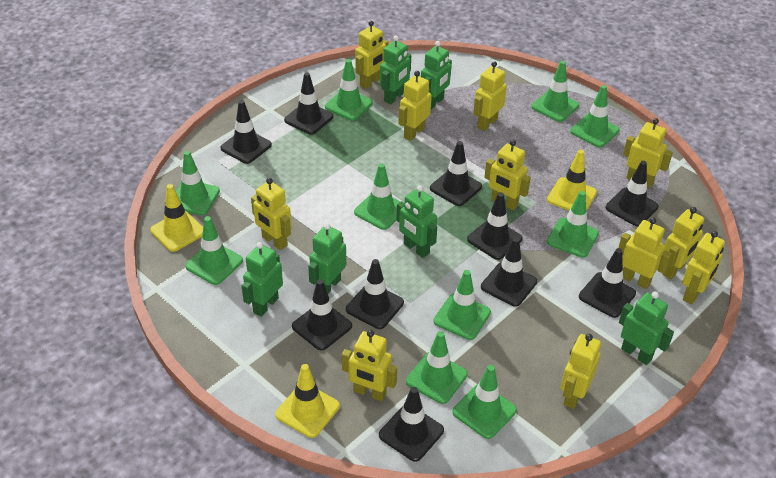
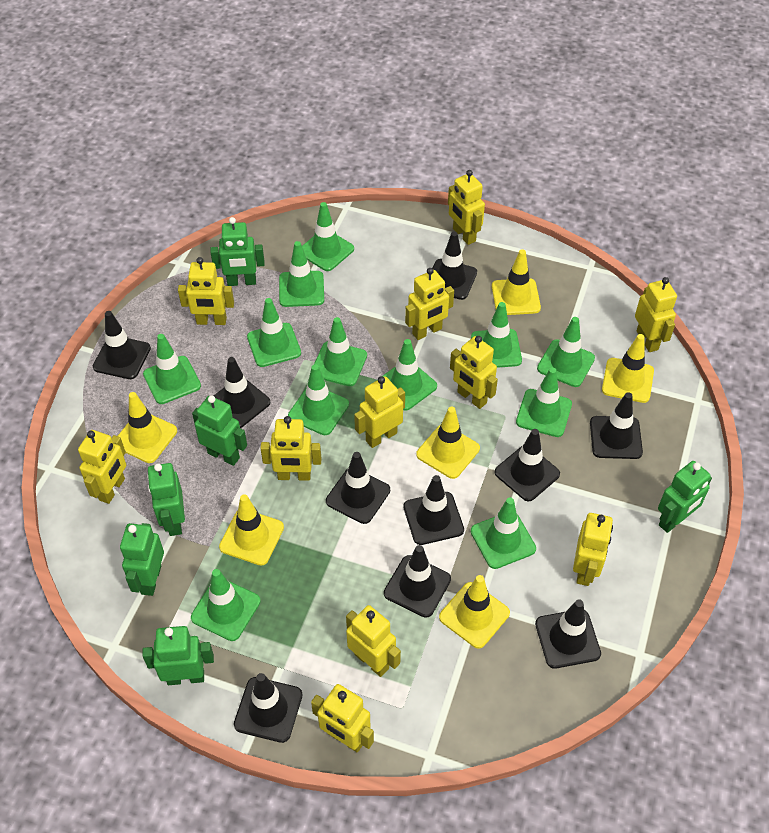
green traffic cone: 10 -> 12
yellow traffic cone: 3 -> 6

